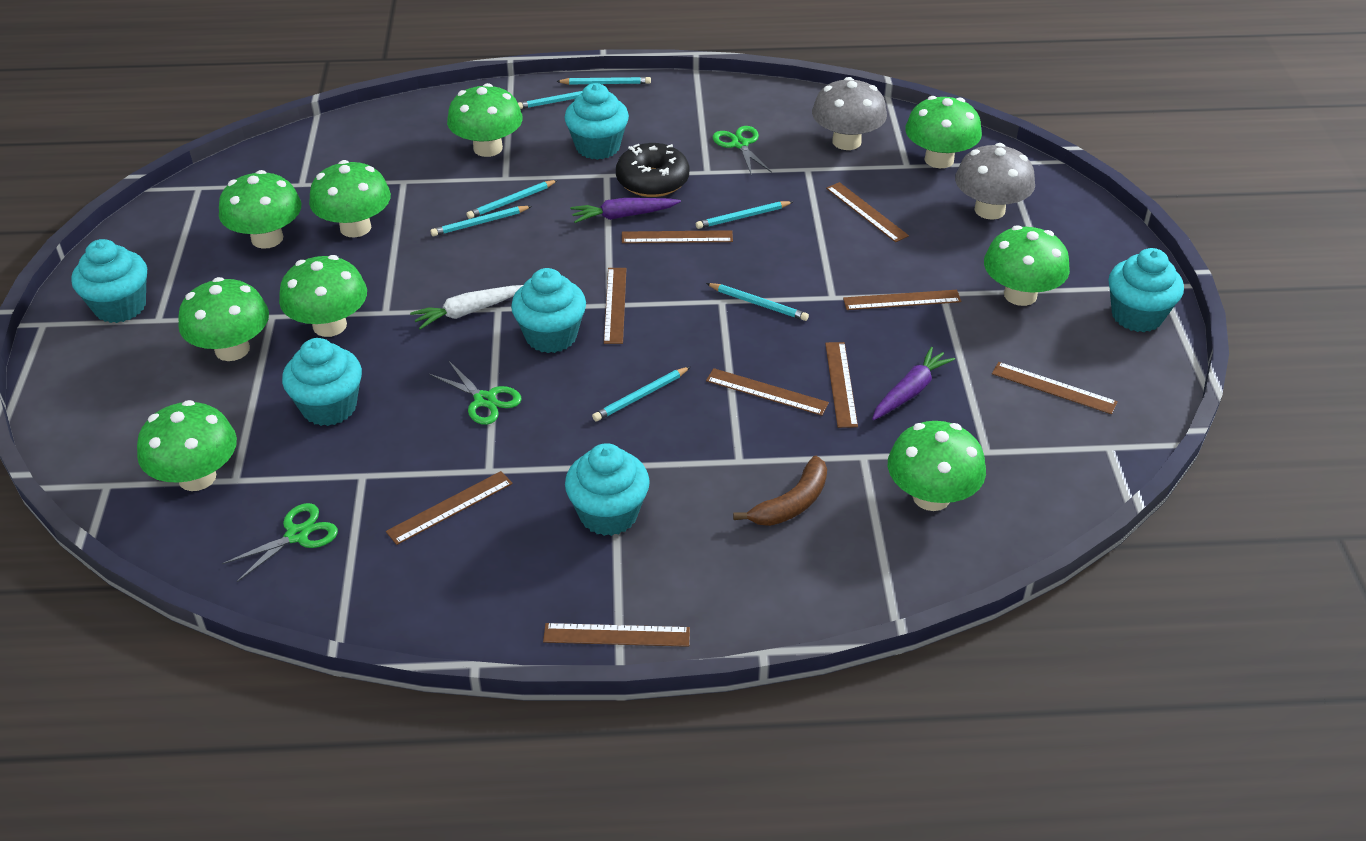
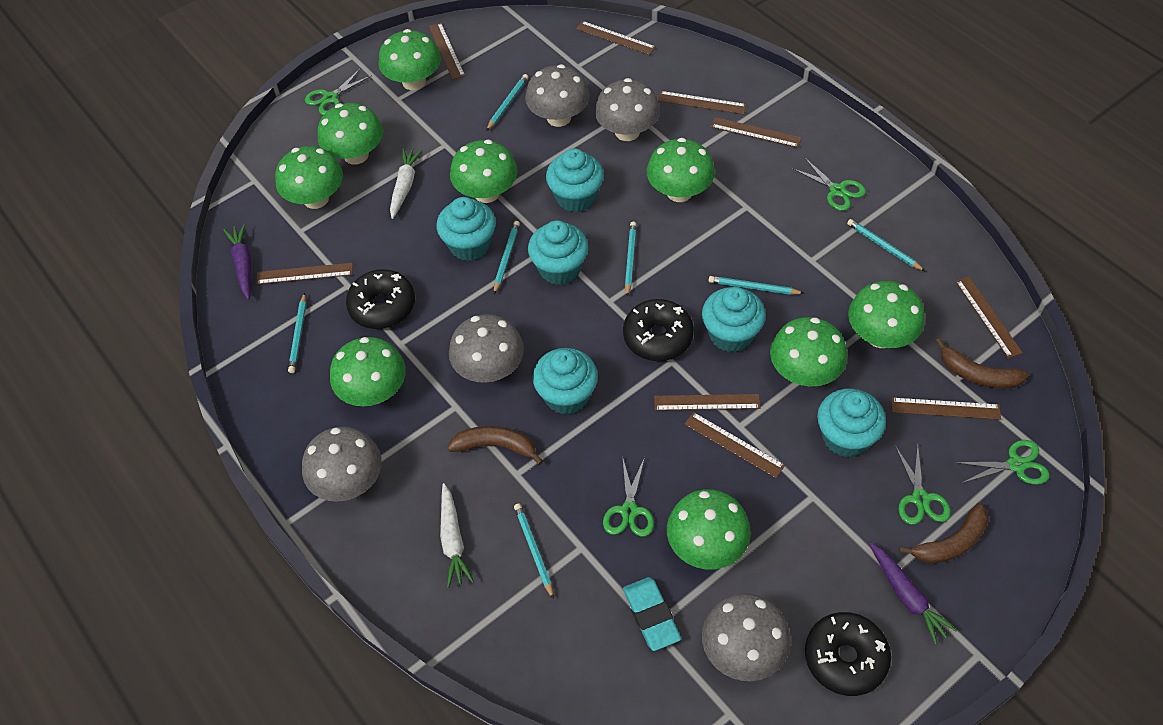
black donut: 1 -> 3
brown banana: 1 -> 3
green scissors: 3 -> 5
grey mushroom: 2 -> 5
turquoise eraser: 0 -> 1
white carrot: 1 -> 2

